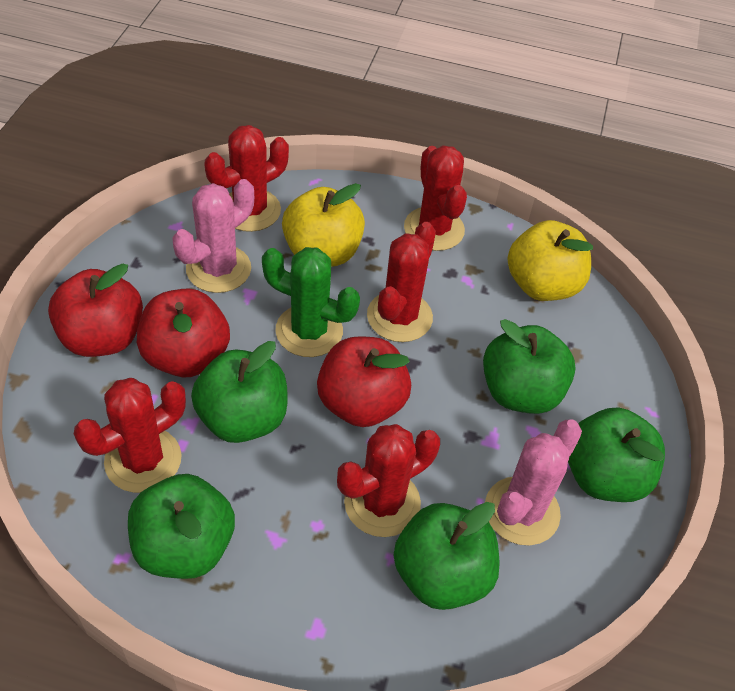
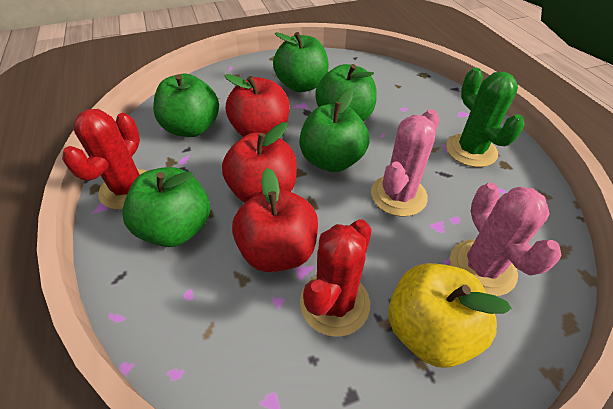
red cactus: 5 -> 2
yellow apple: 2 -> 1

